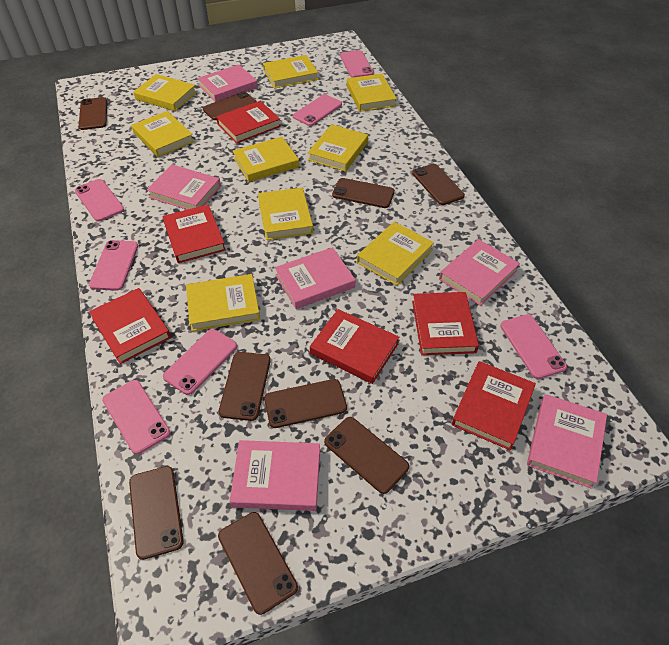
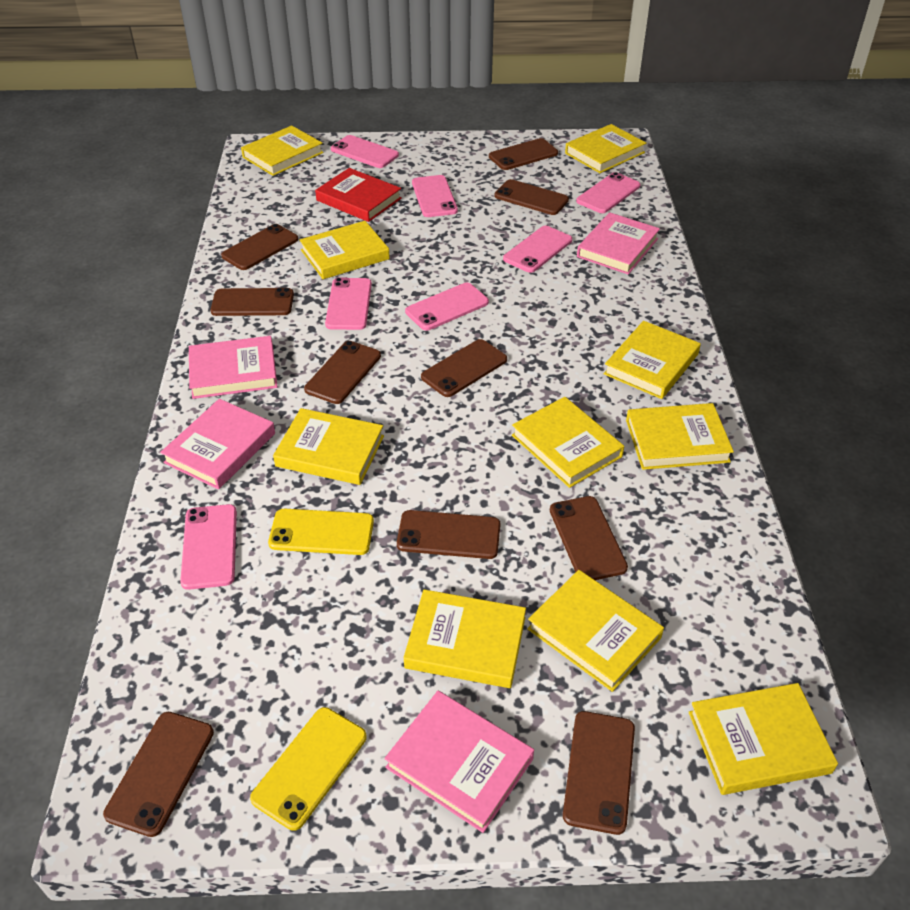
brown phone: 9 -> 10
pink book: 6 -> 4
red book: 6 -> 1
yellow book: 9 -> 10
yellow phone: 0 -> 2

